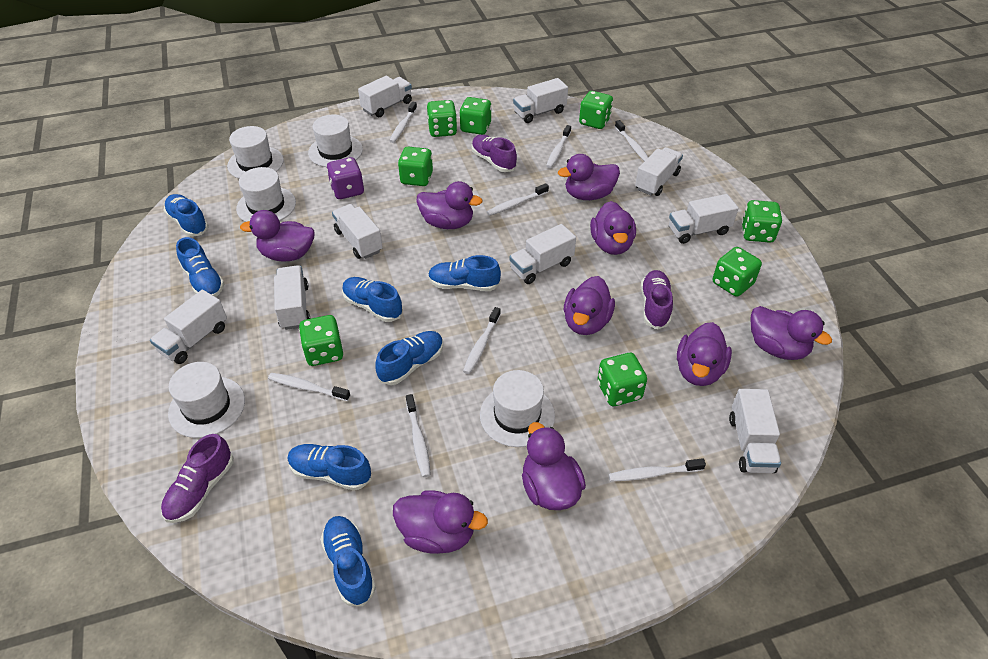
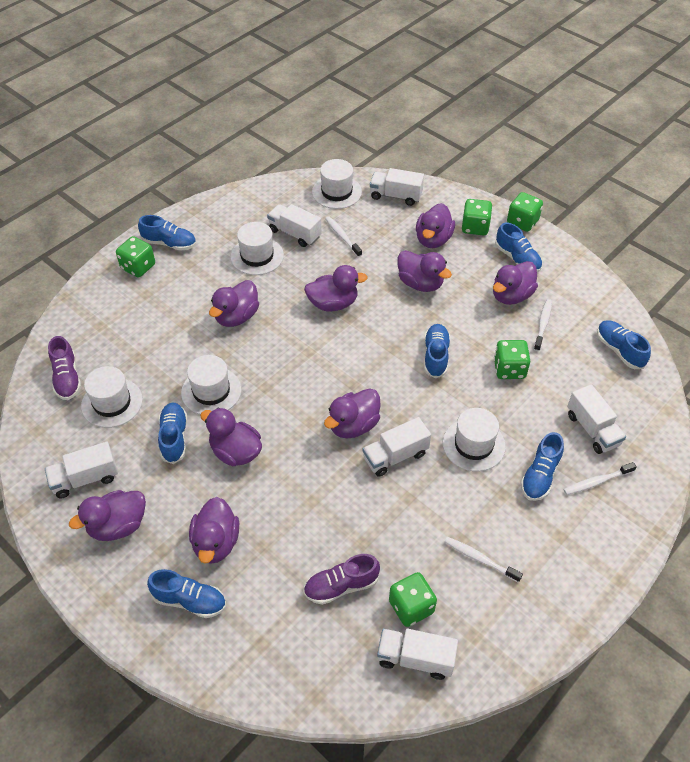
green dice: 8 -> 5
purple dice: 1 -> 0
purple shoe: 3 -> 2
white toothbrush: 8 -> 4
white truck: 9 -> 6

